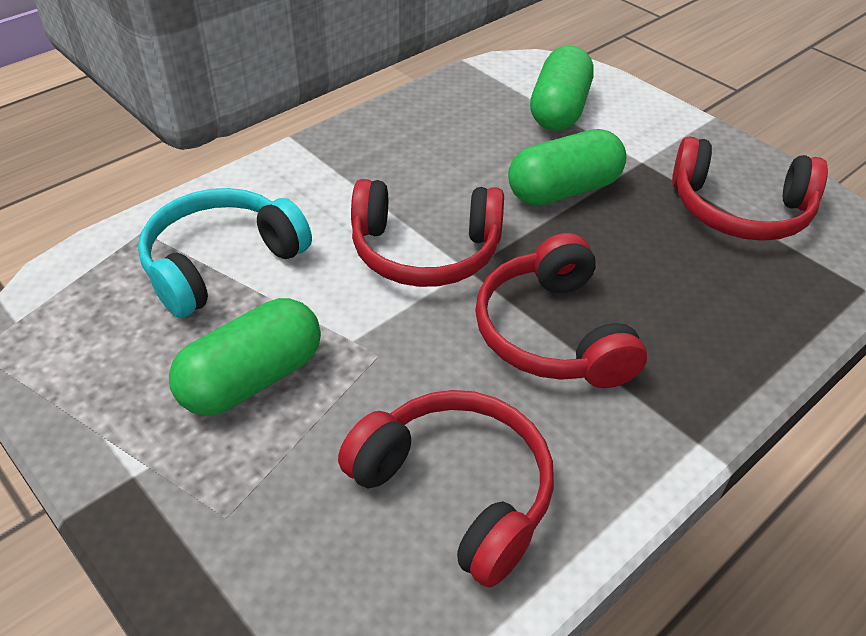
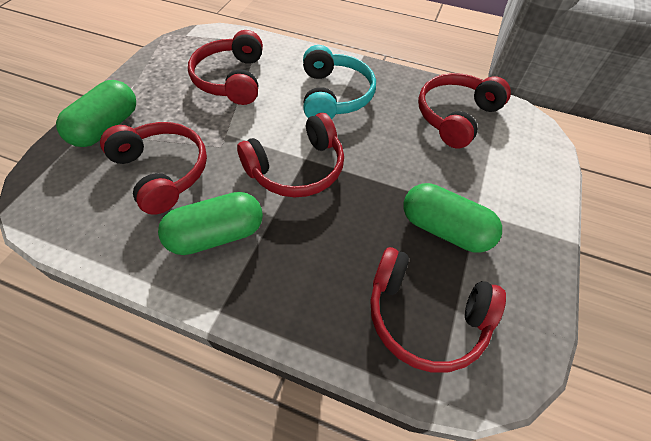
red headphones: 4 -> 5

